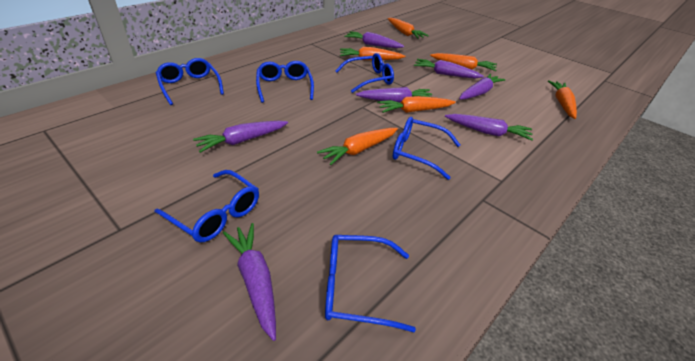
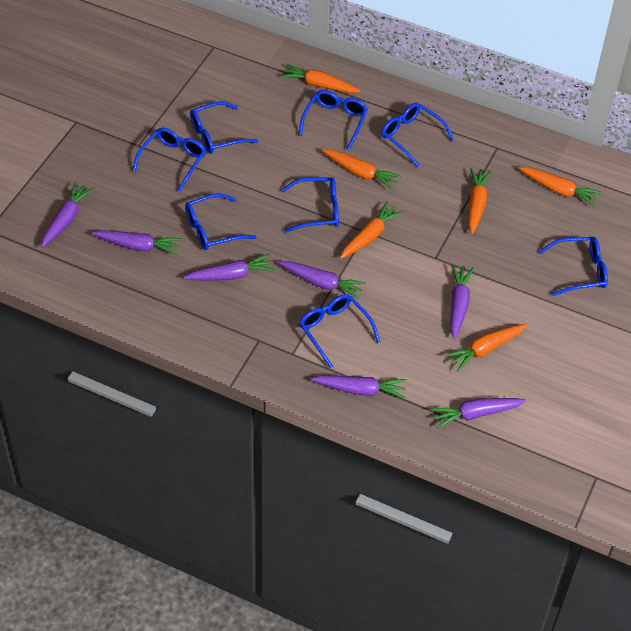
blue glasses: 6 -> 8

